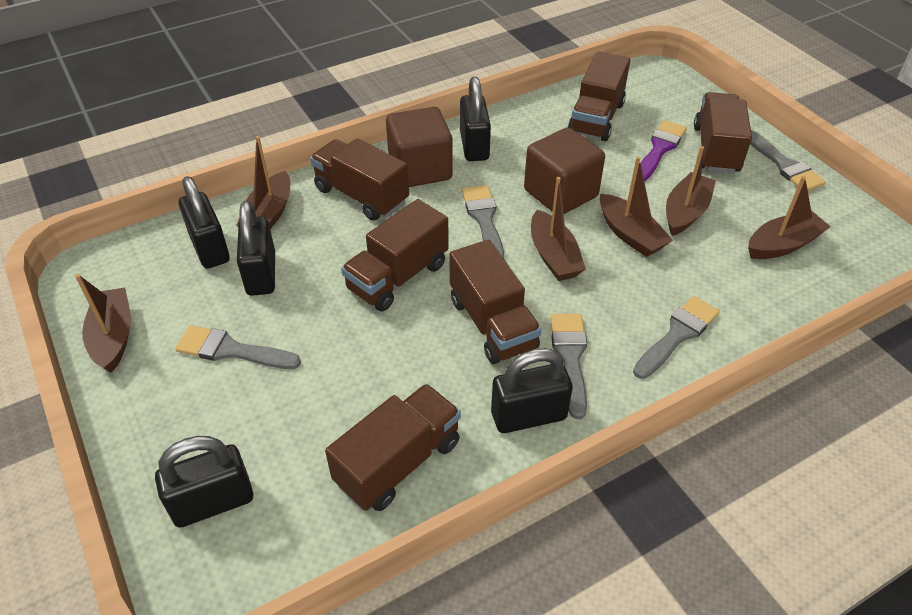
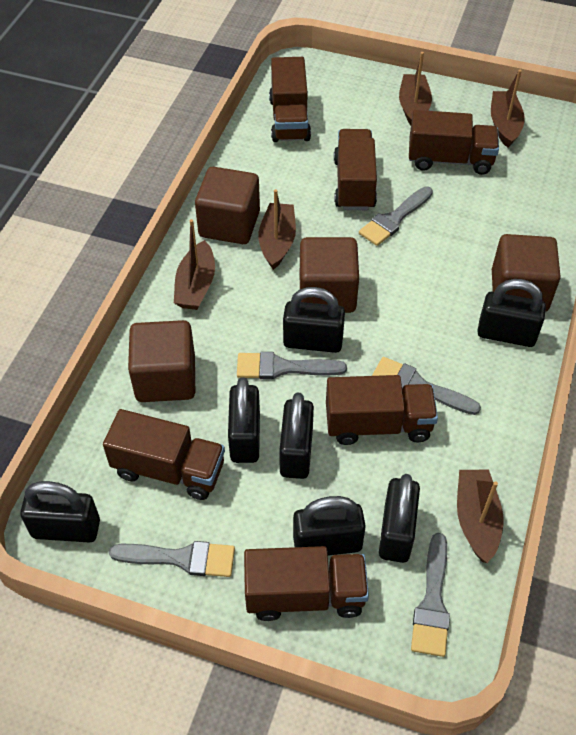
black padlock: 5 -> 7
brown boat: 6 -> 5
brown cube: 2 -> 4
purple brush: 1 -> 0

